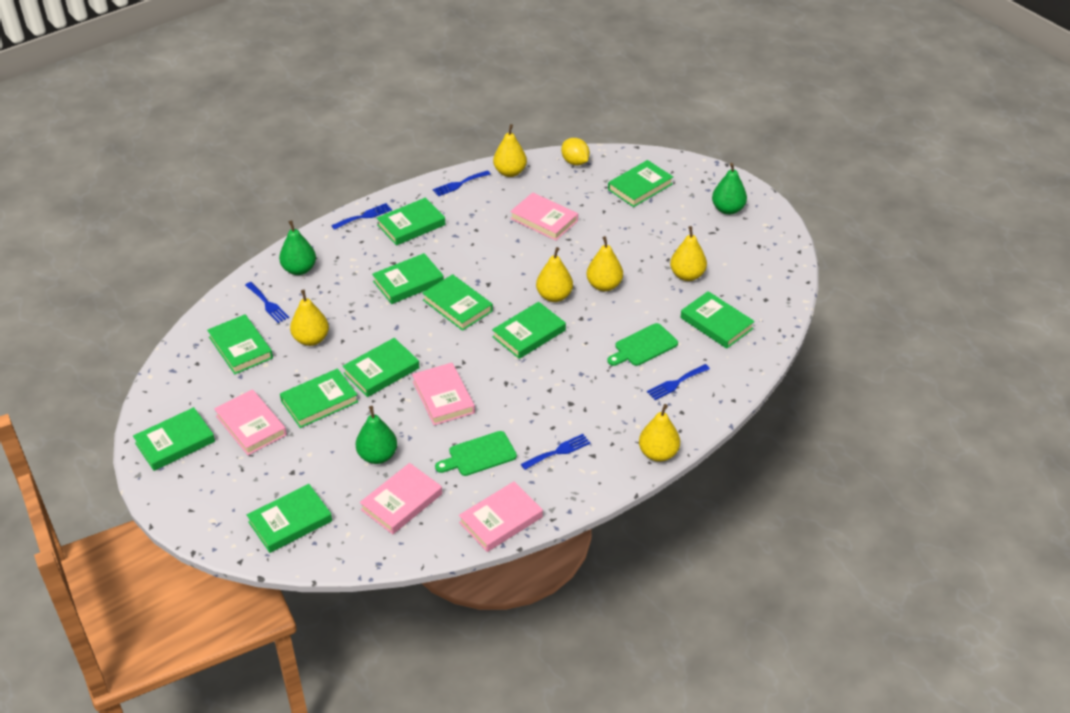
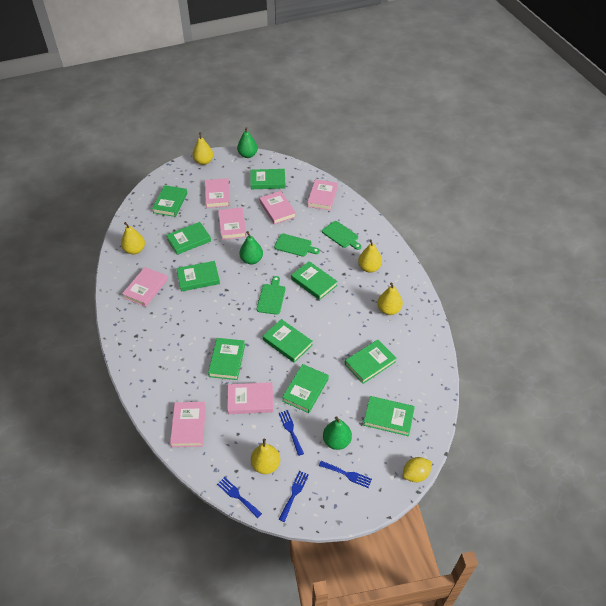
blue fork: 5 -> 4
green book: 11 -> 10
green cutting board: 2 -> 3
pink book: 5 -> 7
yellow pear: 6 -> 5

